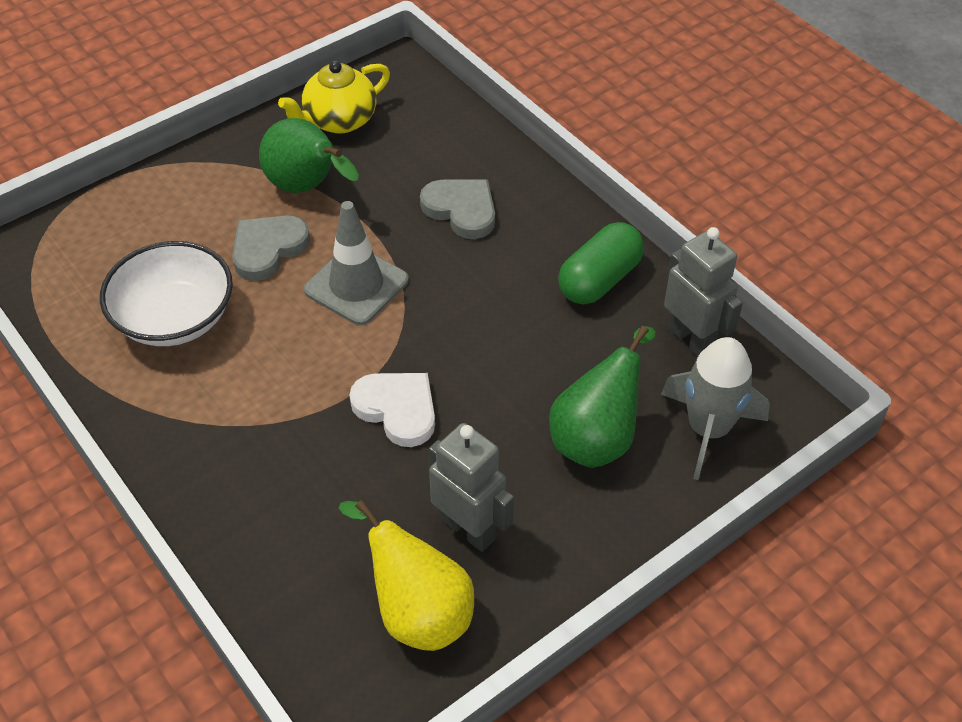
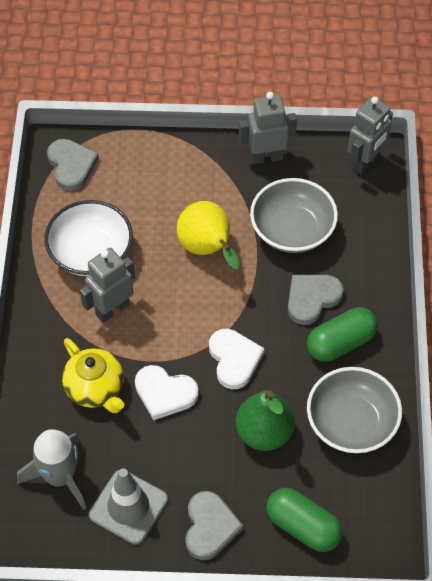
green capsule: 1 -> 2
green pear: 2 -> 1
grey bowl: 0 -> 2
grey heart: 2 -> 3
grey robot: 2 -> 3
white heart: 1 -> 2

